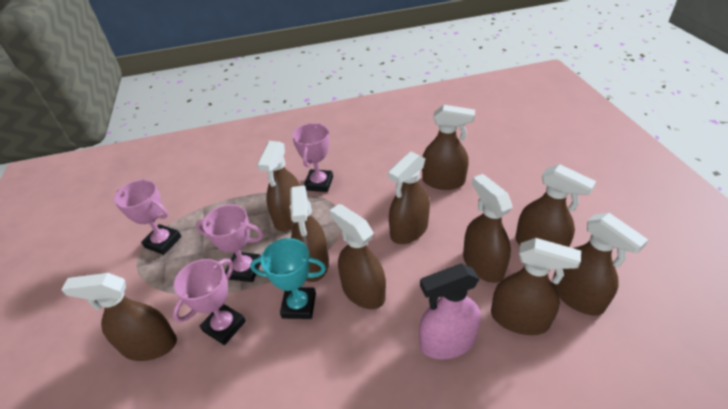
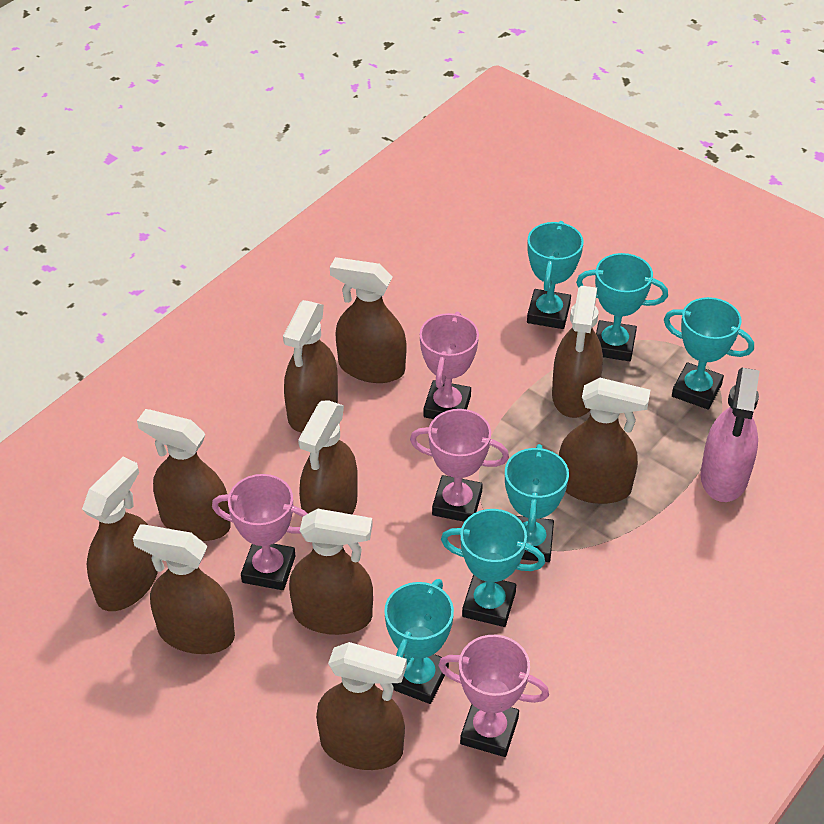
turquoise trophy: 1 -> 6

